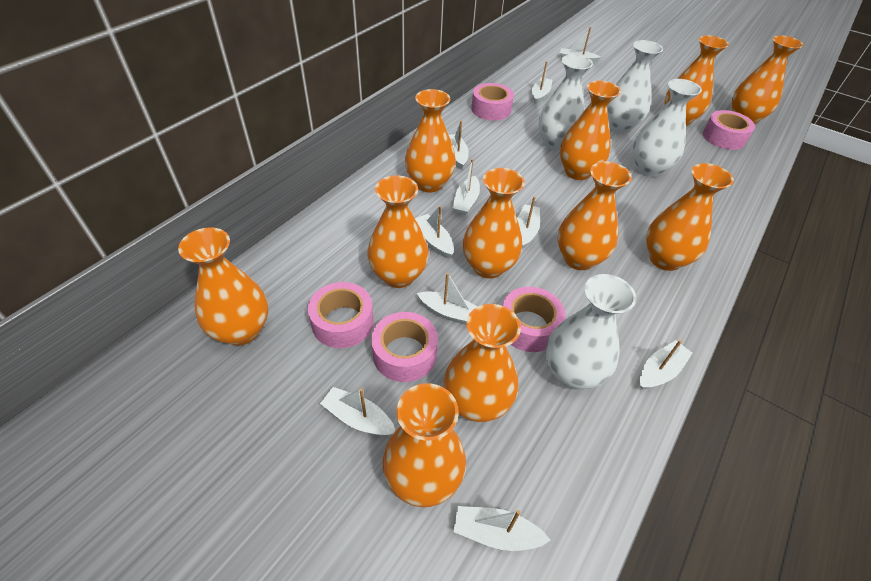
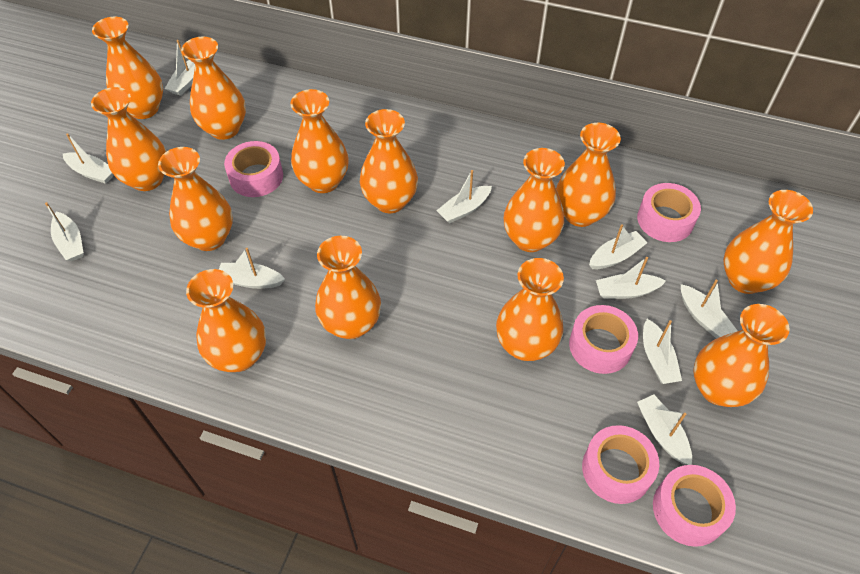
orange vase: 11 -> 13
white vase: 4 -> 0

